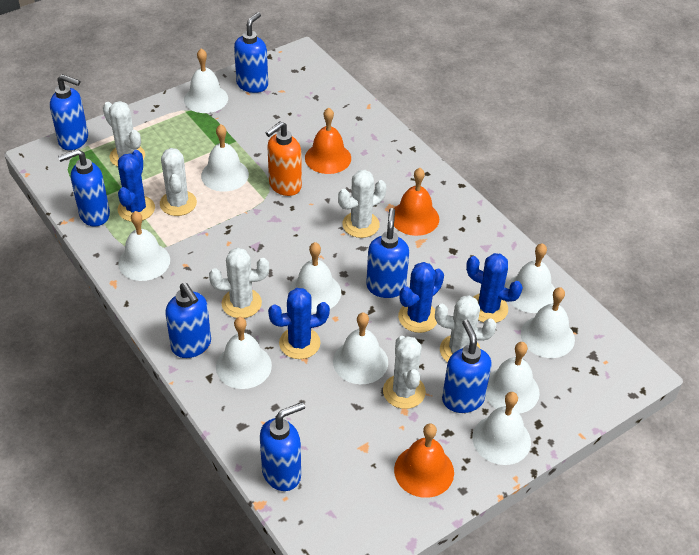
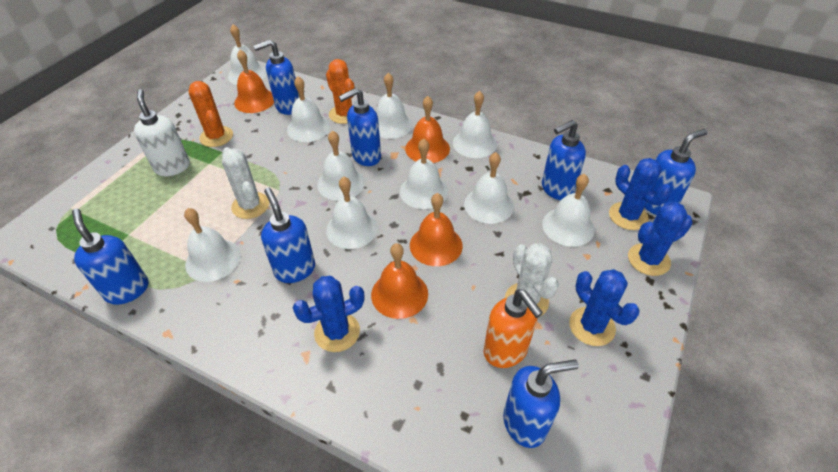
orange bell: 3 -> 4
orange cactus: 0 -> 2
white cactus: 6 -> 2
white soap dispenser: 0 -> 1

